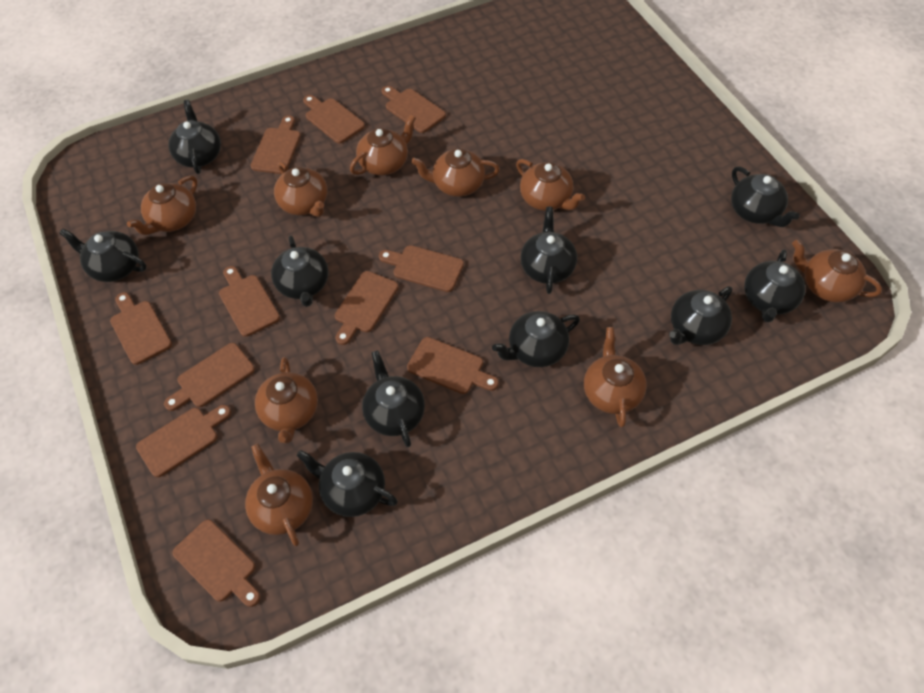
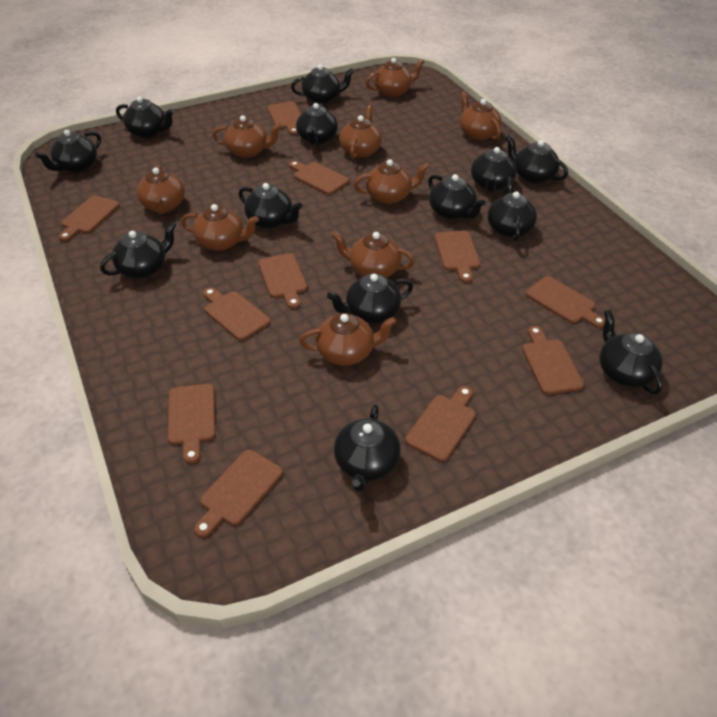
black teapot: 10 -> 13

